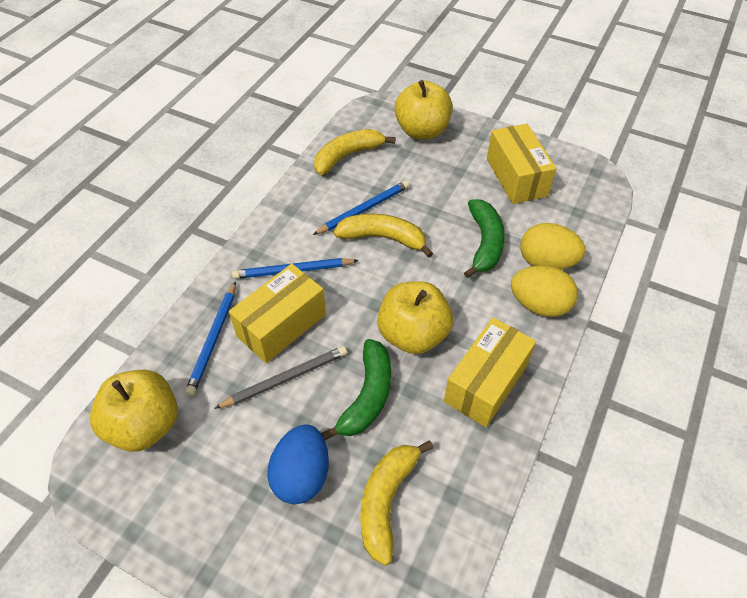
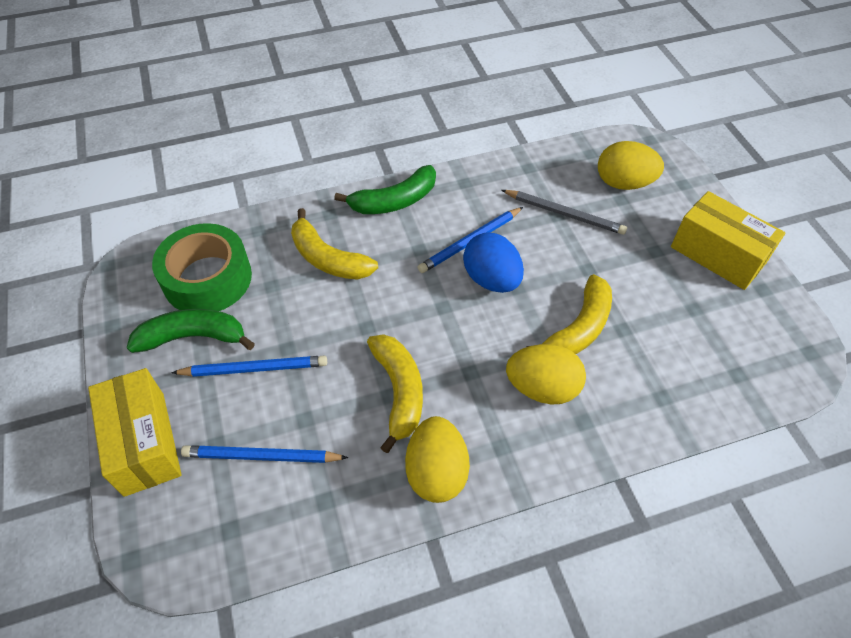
green tape: 0 -> 1
yellow apple: 3 -> 0
yellow box: 3 -> 2
yellow egg: 2 -> 3

